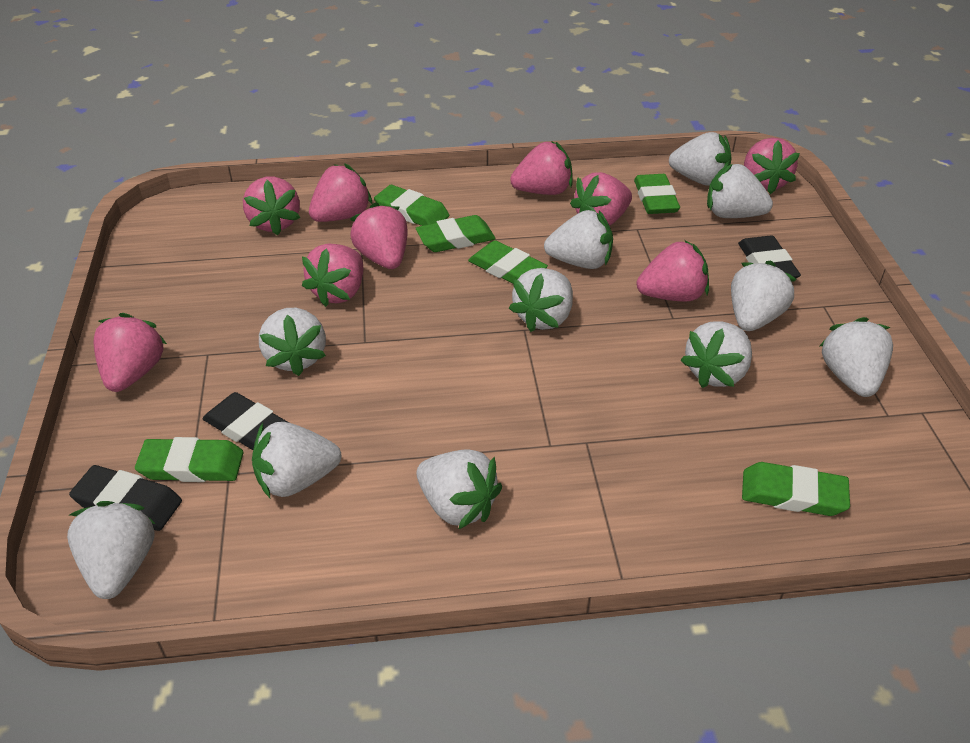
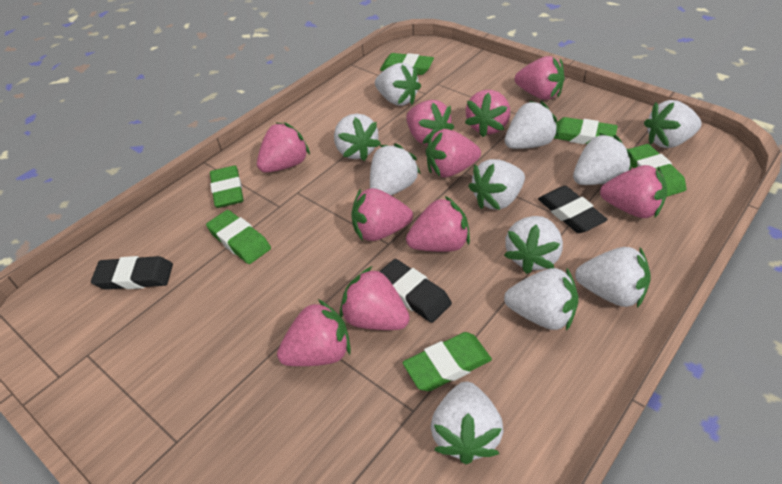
pink strawberry: 9 -> 10

